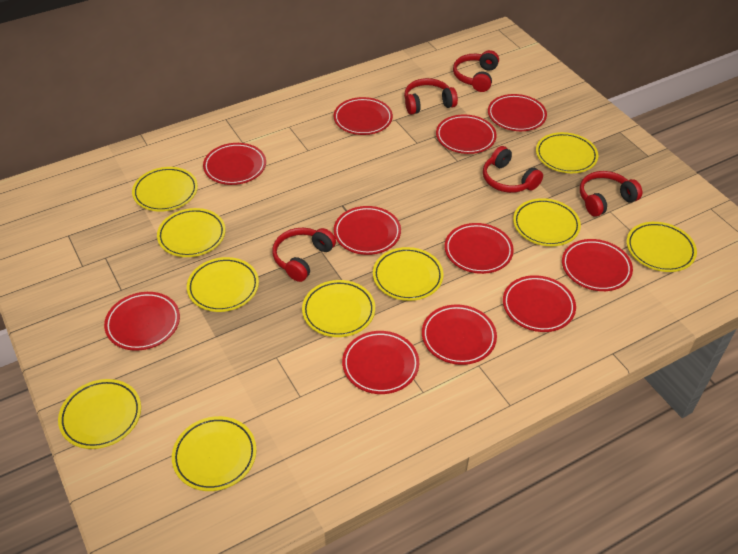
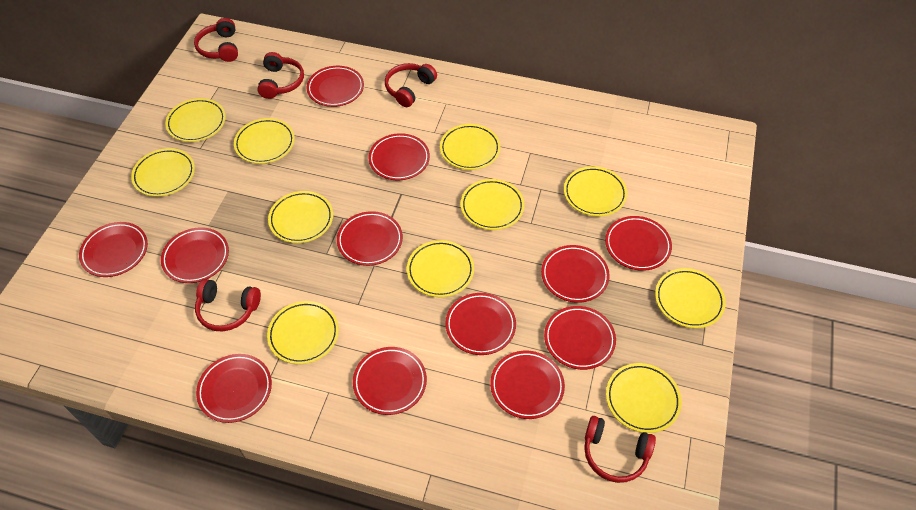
red plate: 11 -> 12
yellow plate: 10 -> 11

